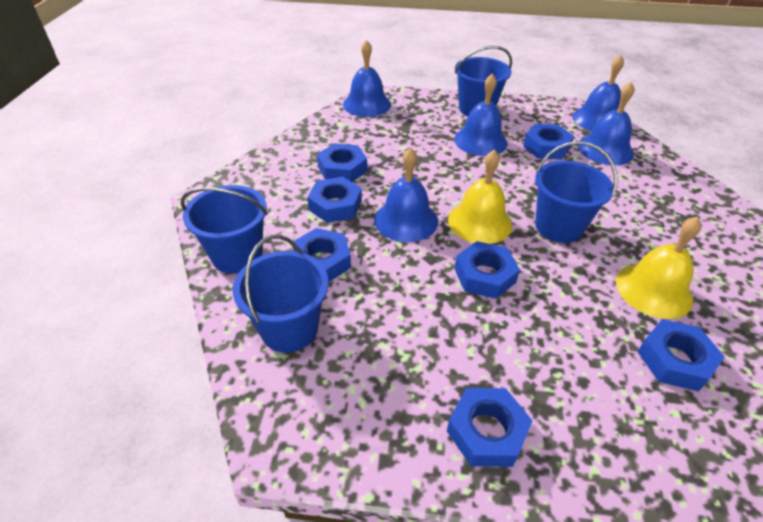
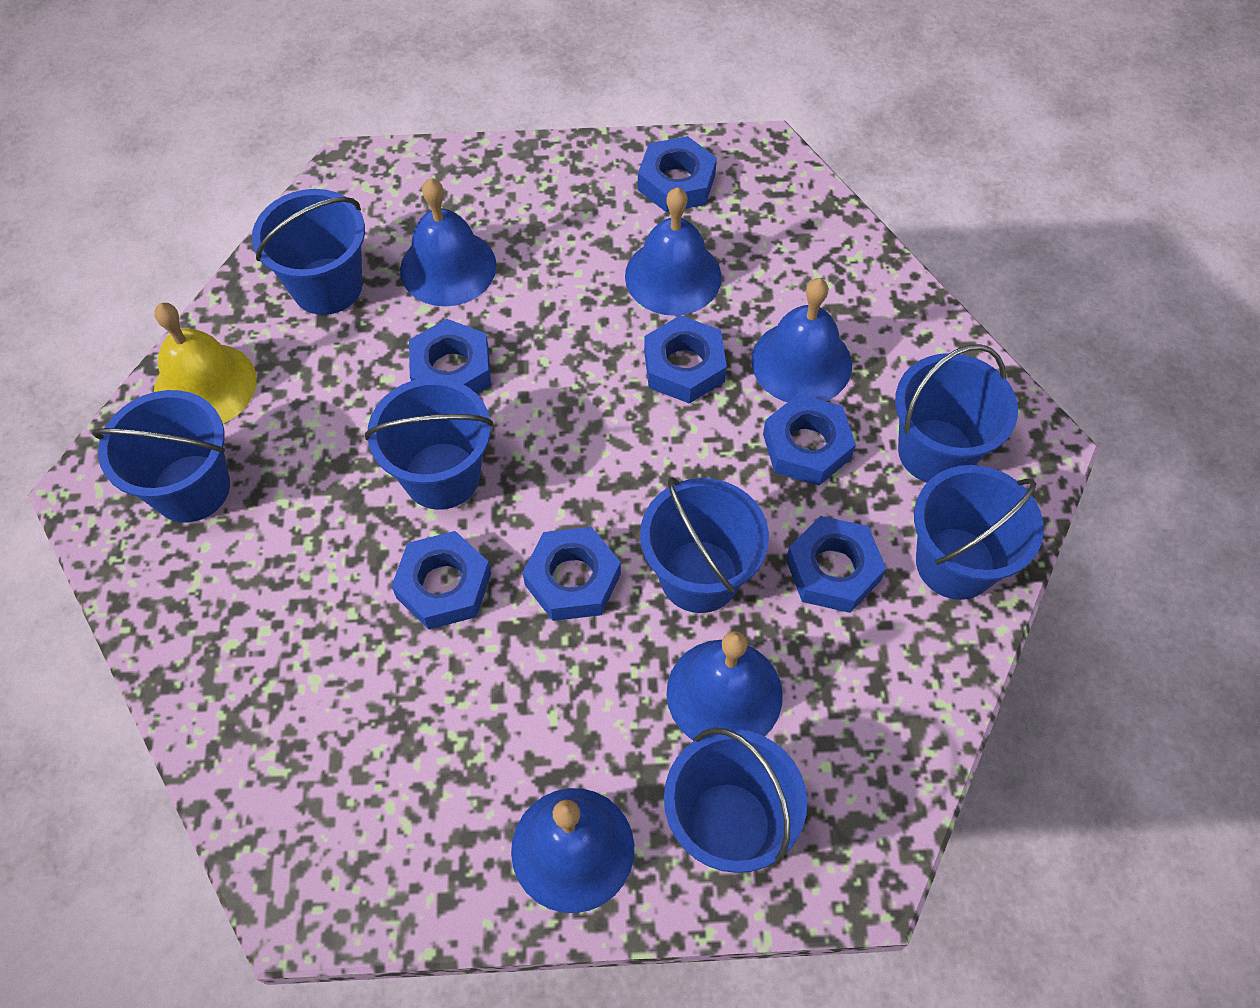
blue bucket: 4 -> 7
yellow bell: 2 -> 1

